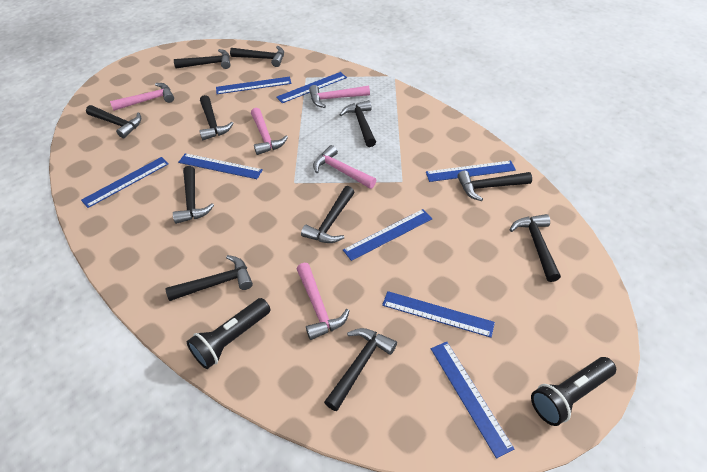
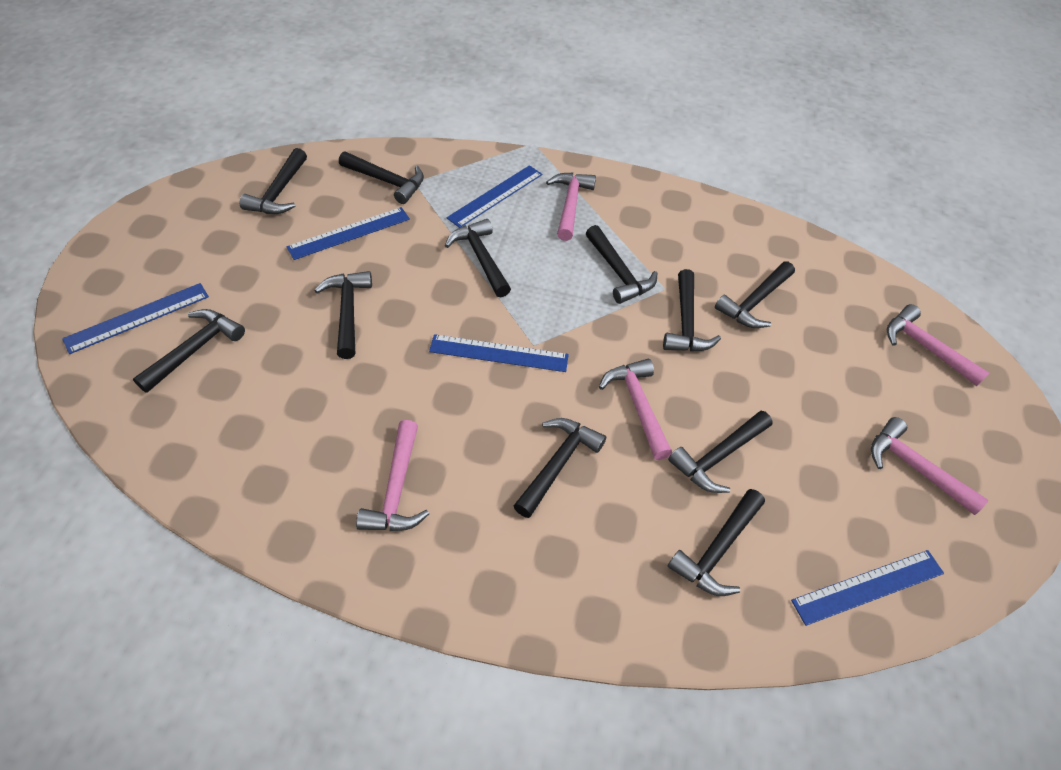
black flashlight: 2 -> 0
blue ruler: 8 -> 5

